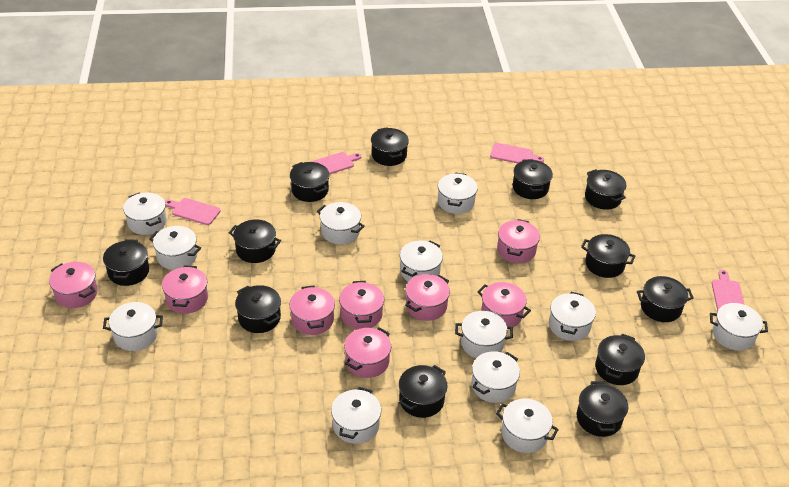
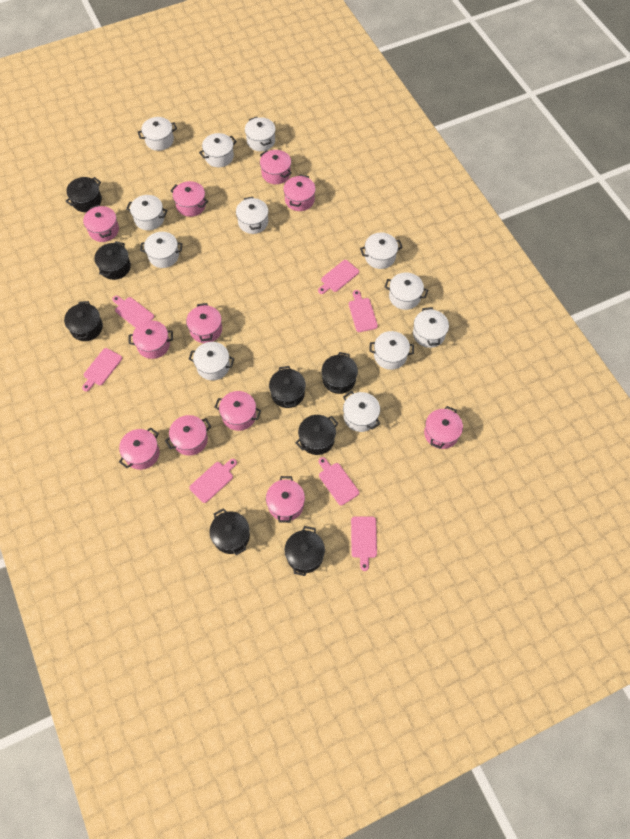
black pot: 12 -> 8
pink cutting board: 4 -> 7
pink pot: 8 -> 11

